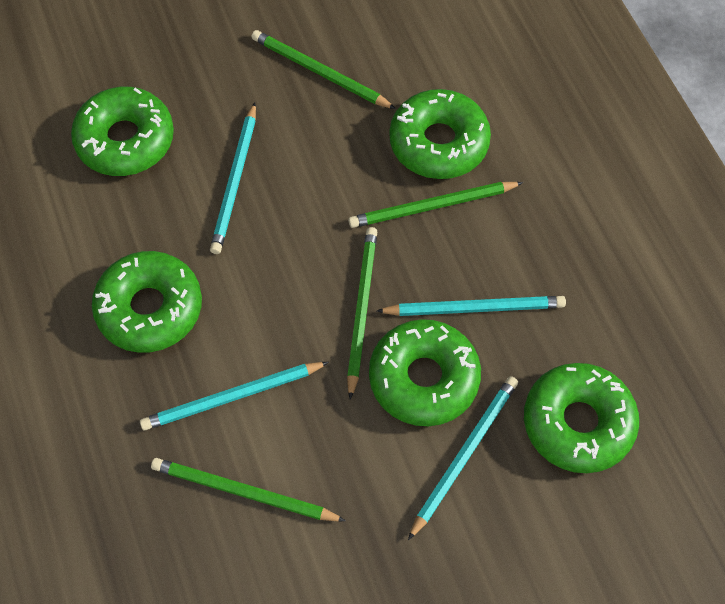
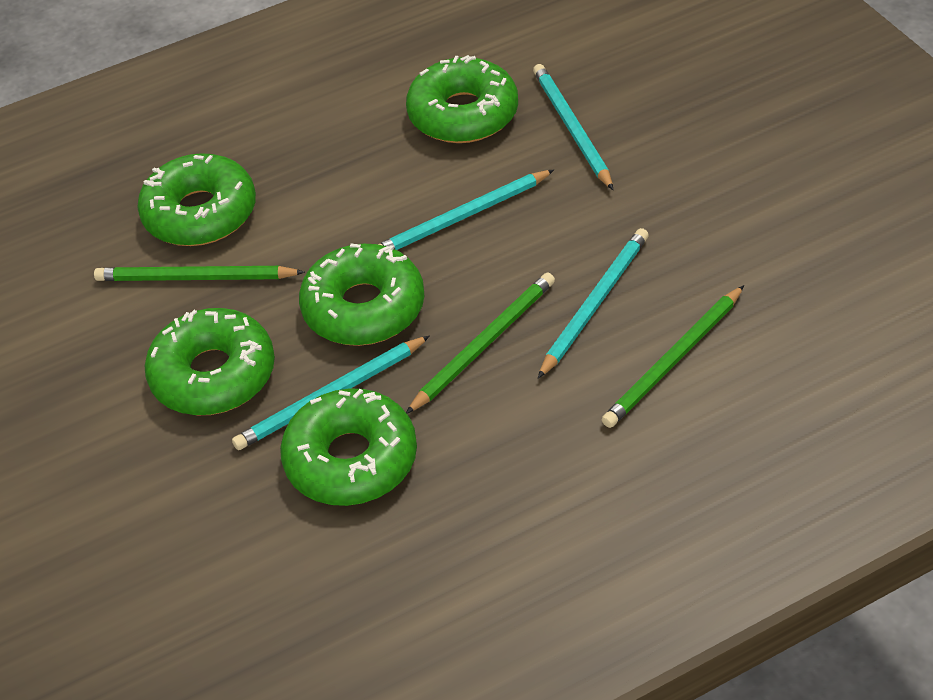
green pencil: 4 -> 3

